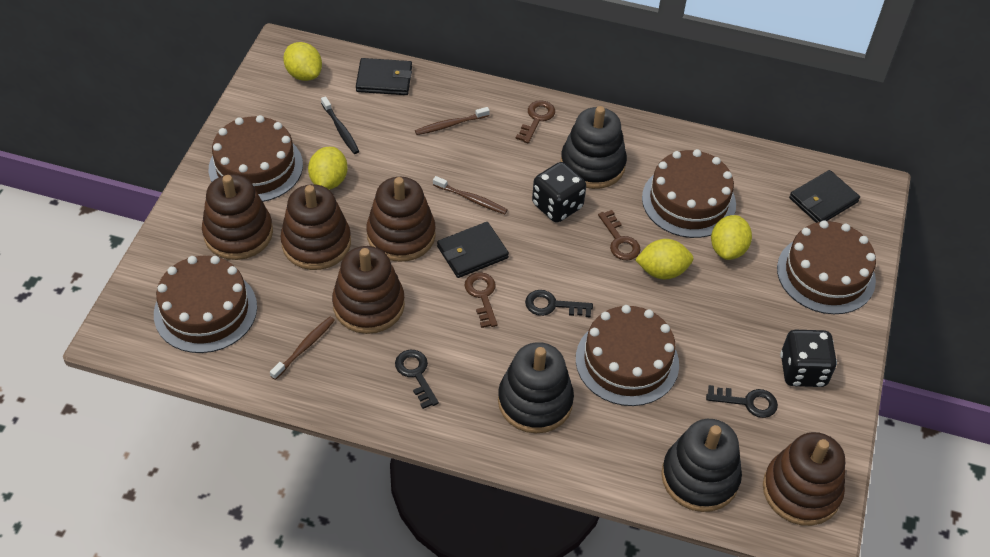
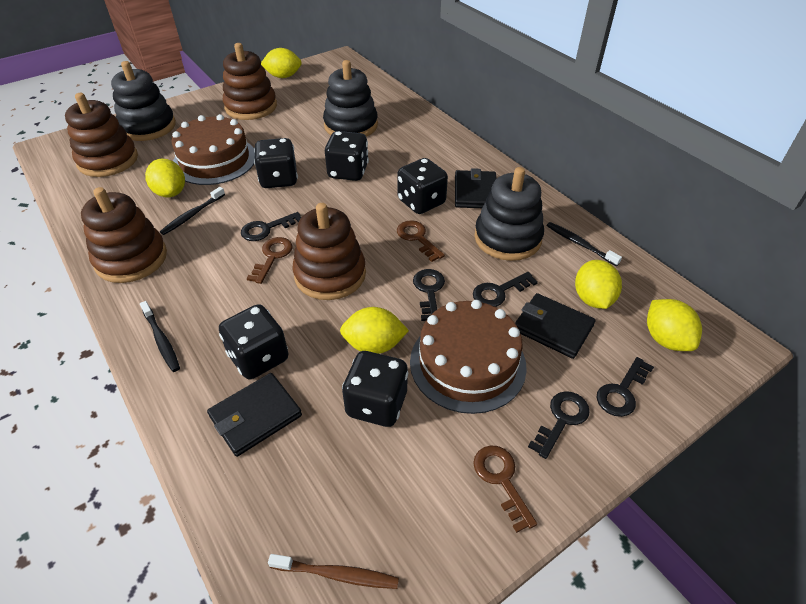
black dice: 2 -> 5
black key: 3 -> 5
black toothbrush: 1 -> 3
brown cake: 5 -> 2
brown stacking toy: 5 -> 4
brown toothbrush: 3 -> 1
yellow lemon: 4 -> 5

